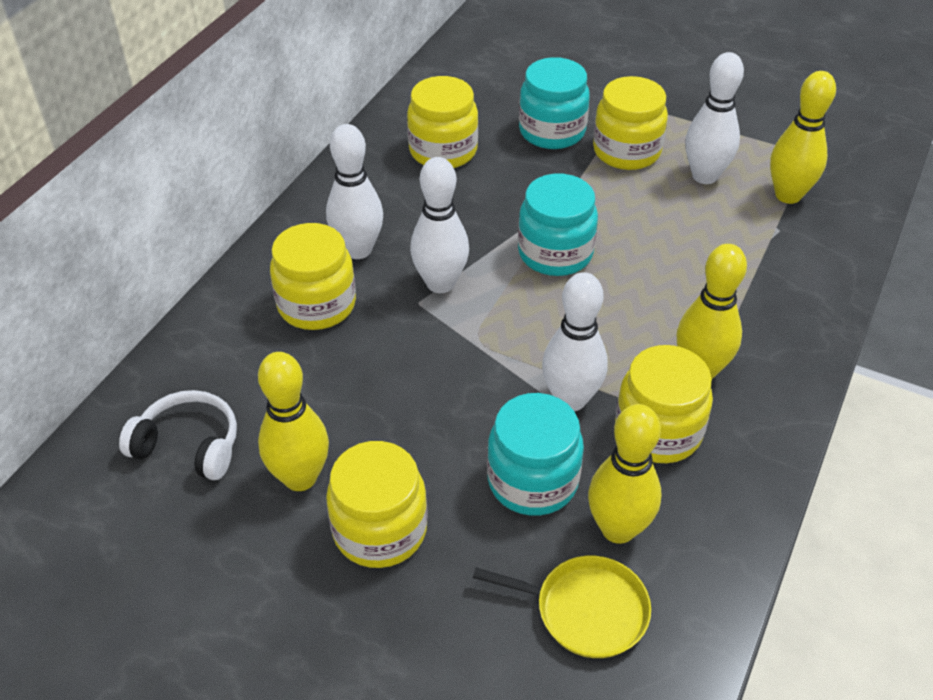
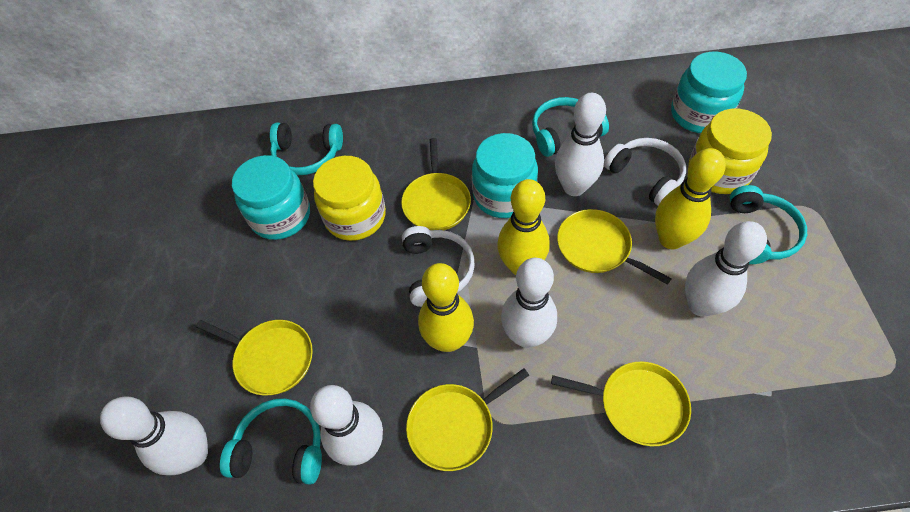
turquoise headphones: 0 -> 4
white bowling pin: 4 -> 5
white headphones: 1 -> 2
yellow bowling pin: 4 -> 3
yellow jar: 5 -> 2
yellow pan: 1 -> 5

